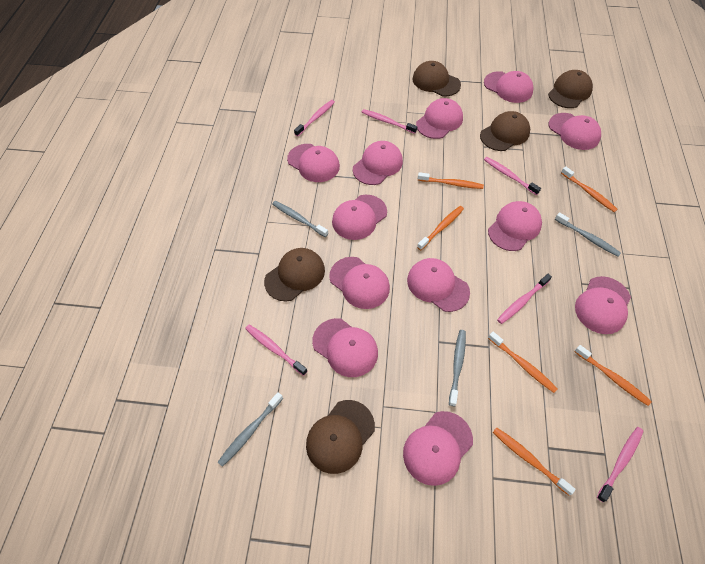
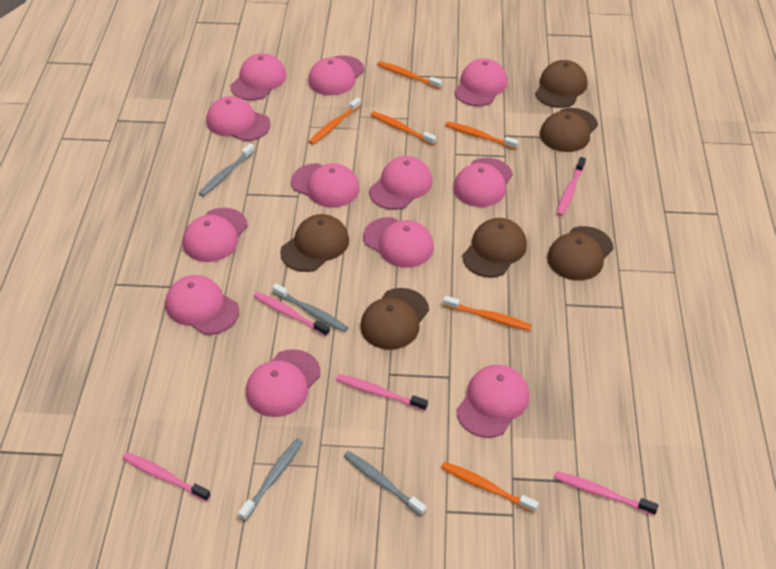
brown cap: 5 -> 6
pink toothbrush: 6 -> 5

